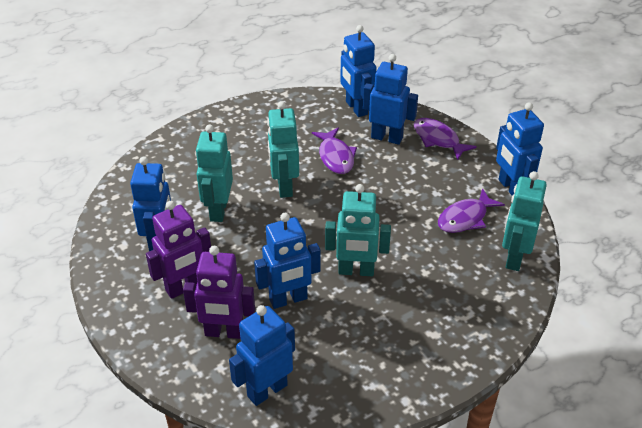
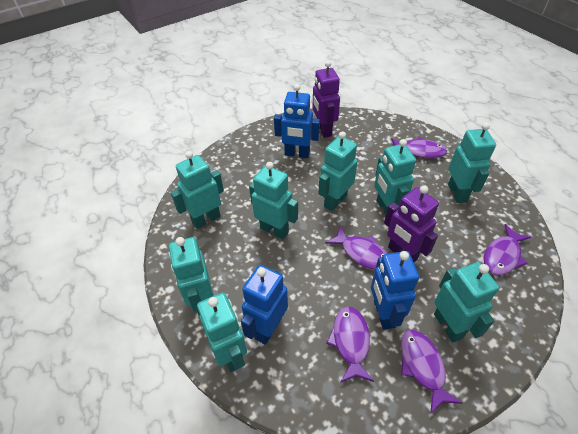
blue robot: 6 -> 3
purple fish: 3 -> 5
turquoise robot: 4 -> 8

